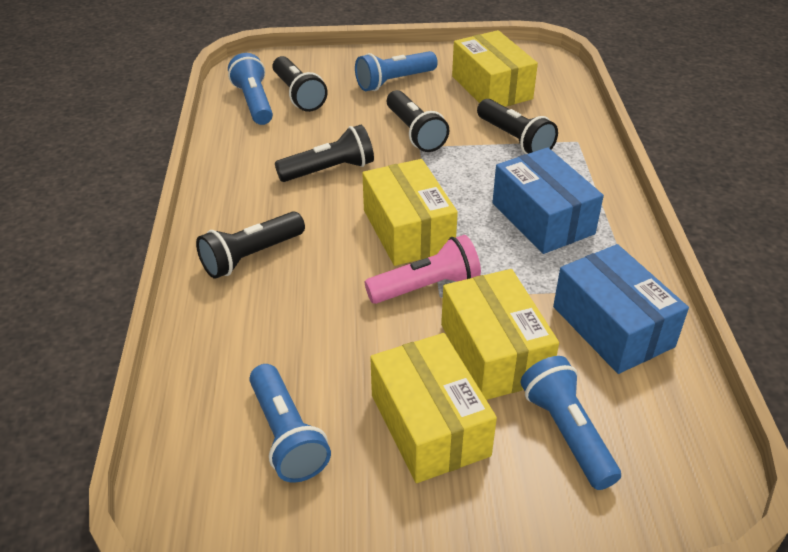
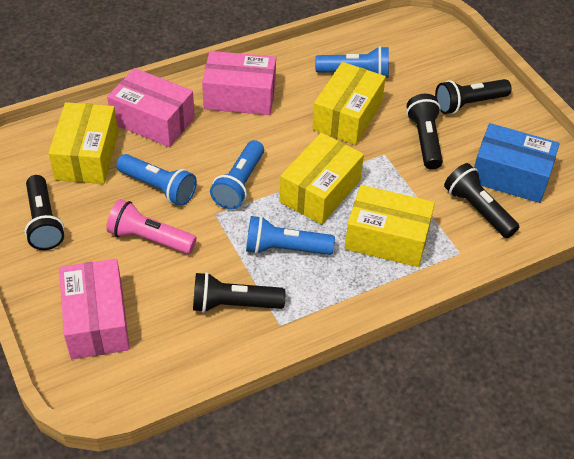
blue box: 2 -> 1
pink box: 0 -> 3

